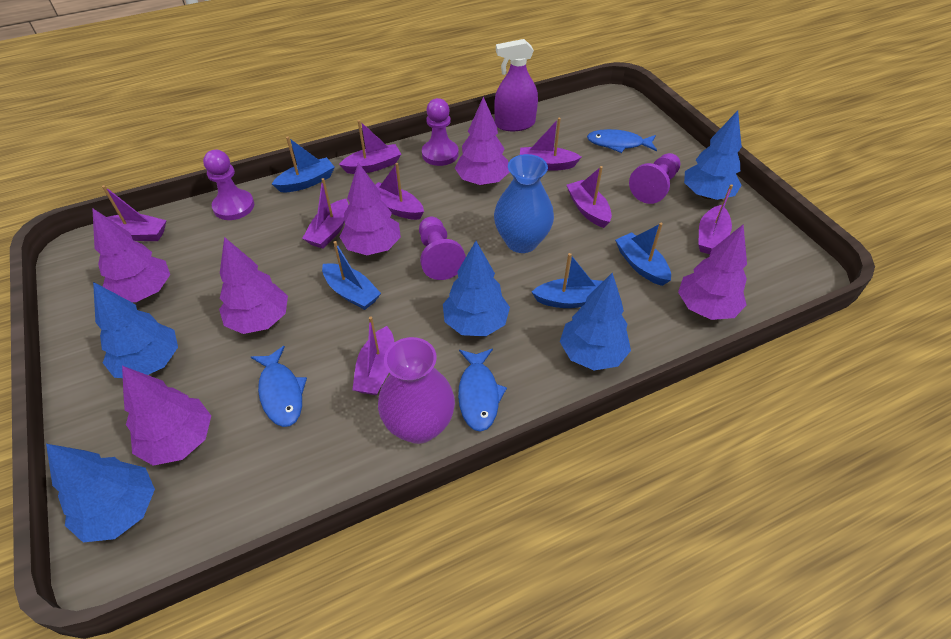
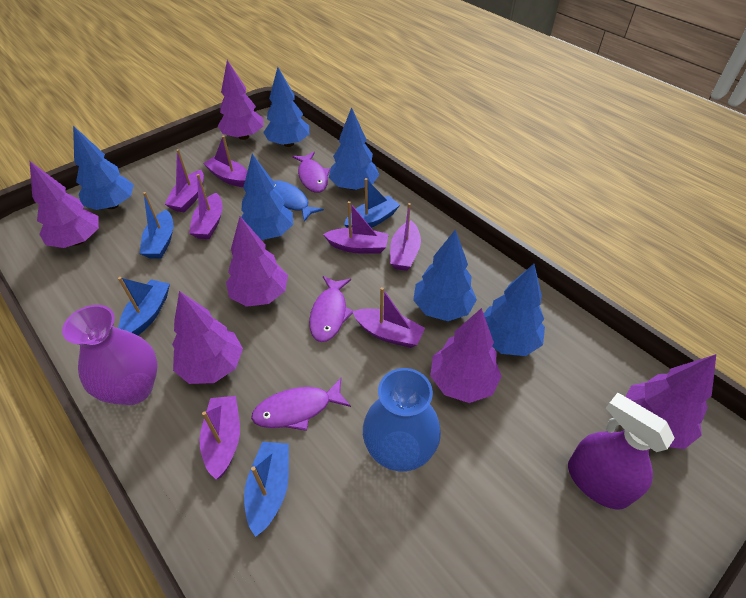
blue fish: 3 -> 1
blue tree: 5 -> 6
purple boat: 8 -> 7
purple fish: 0 -> 3
purple pawn: 4 -> 0

